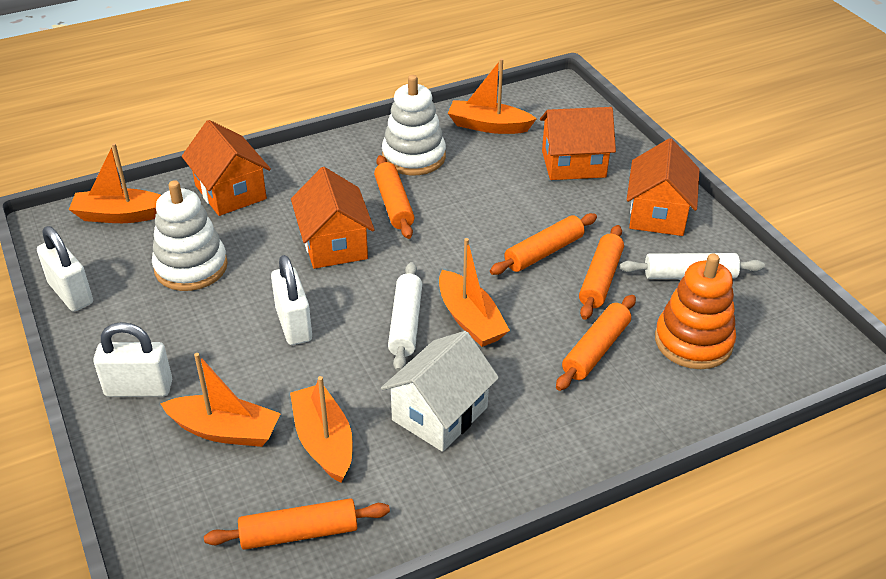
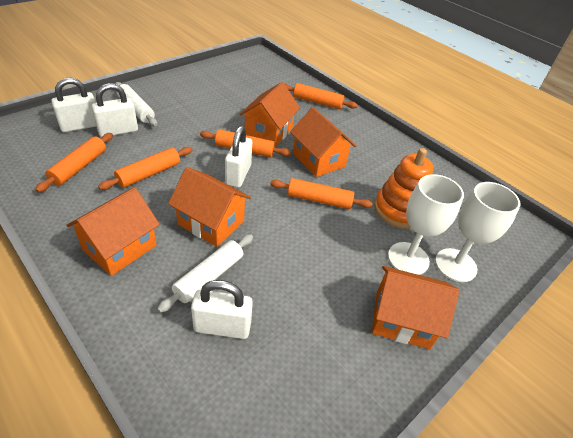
orange boat: 5 -> 0
orange house: 4 -> 5
white goblet: 0 -> 2
white house: 1 -> 0
white padlock: 3 -> 4
white stacking toy: 2 -> 0

